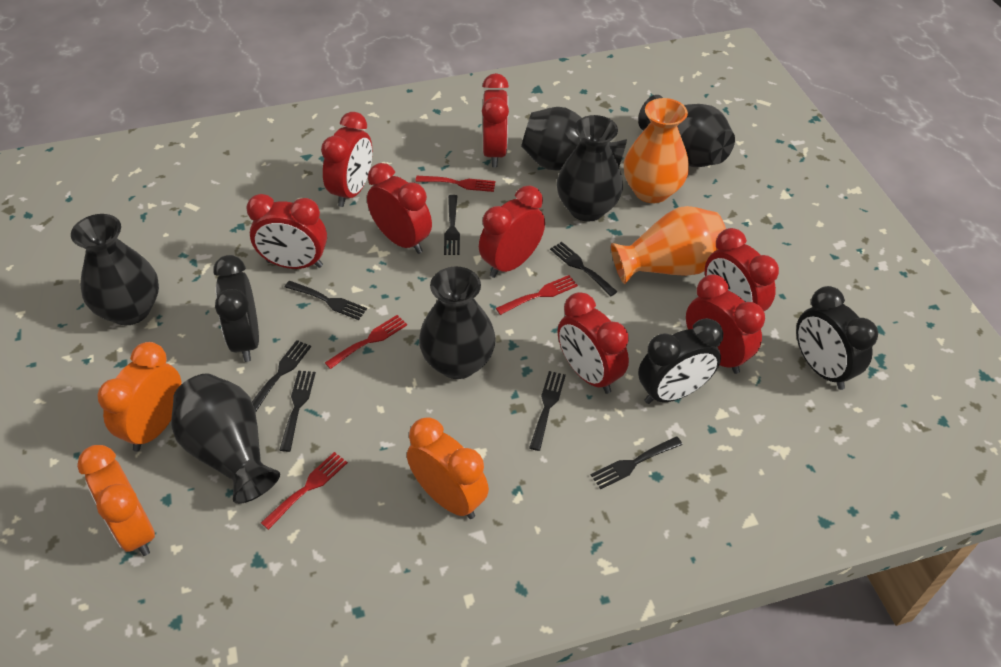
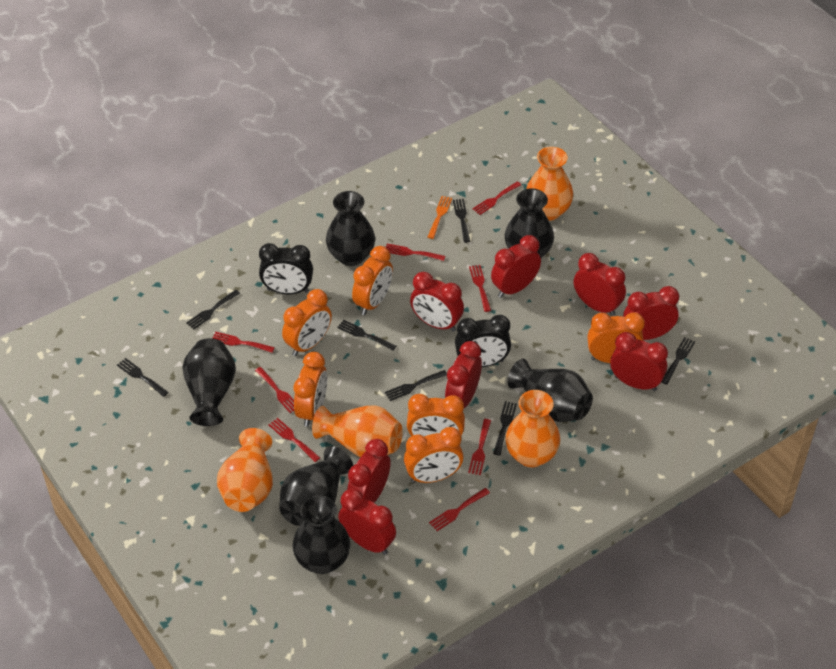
black clock: 3 -> 2
orange clock: 3 -> 6
orange fork: 0 -> 1
orange vase: 2 -> 4
red fork: 4 -> 8

